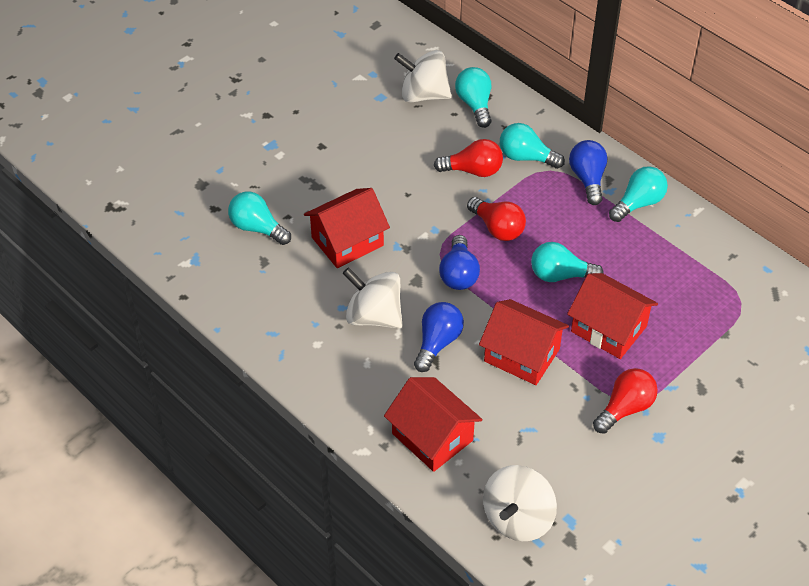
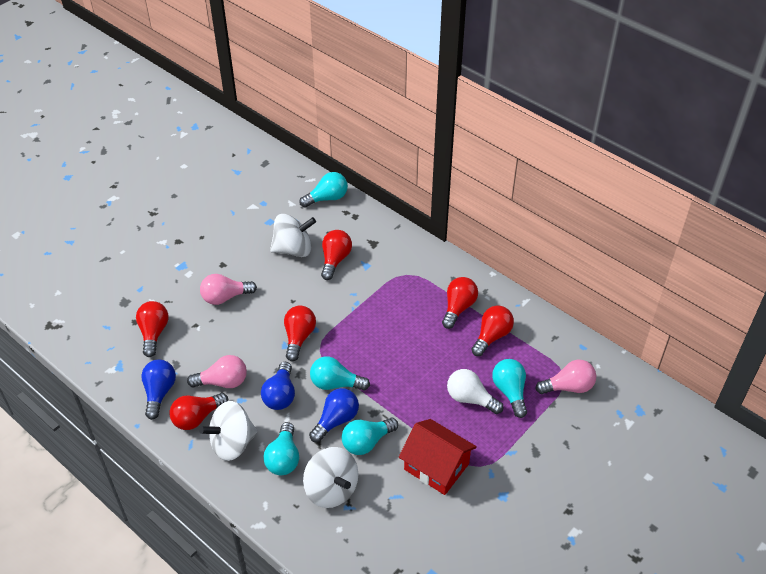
pink light bulb: 0 -> 3
red house: 4 -> 1
red light bulb: 3 -> 6
white light bulb: 0 -> 1

